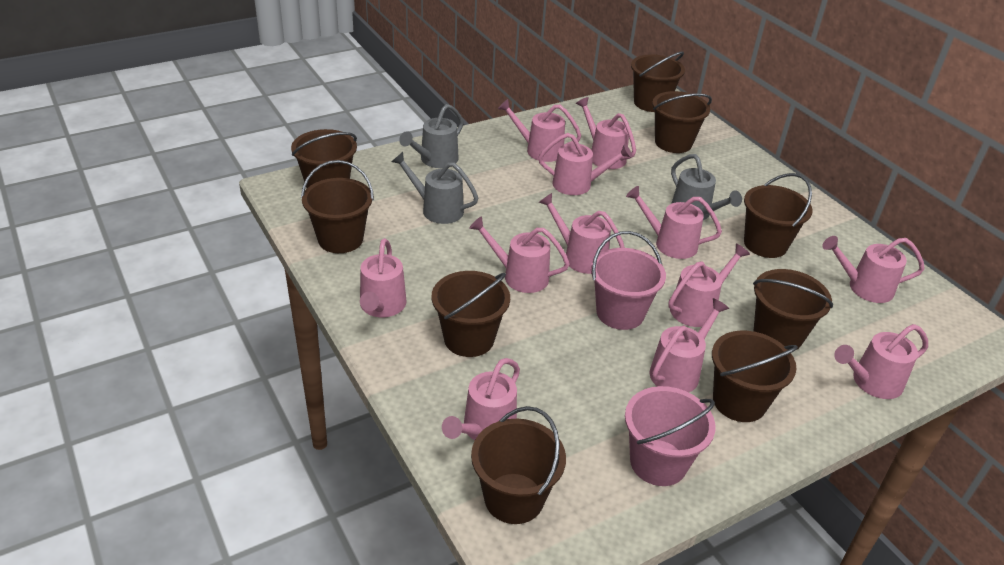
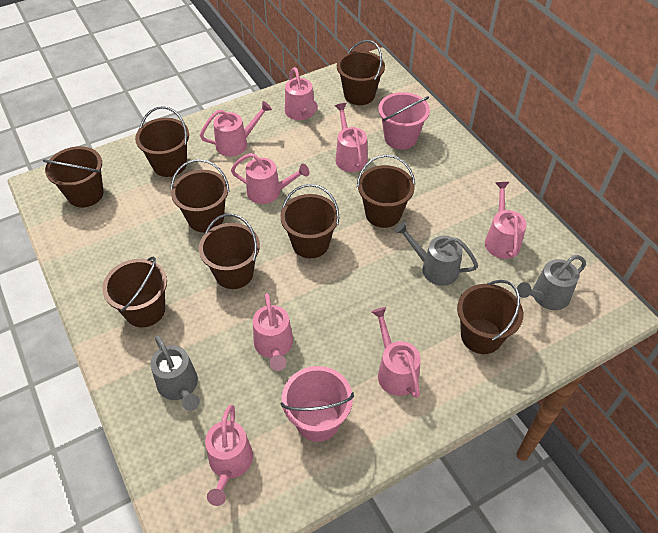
pink watering can: 12 -> 8

